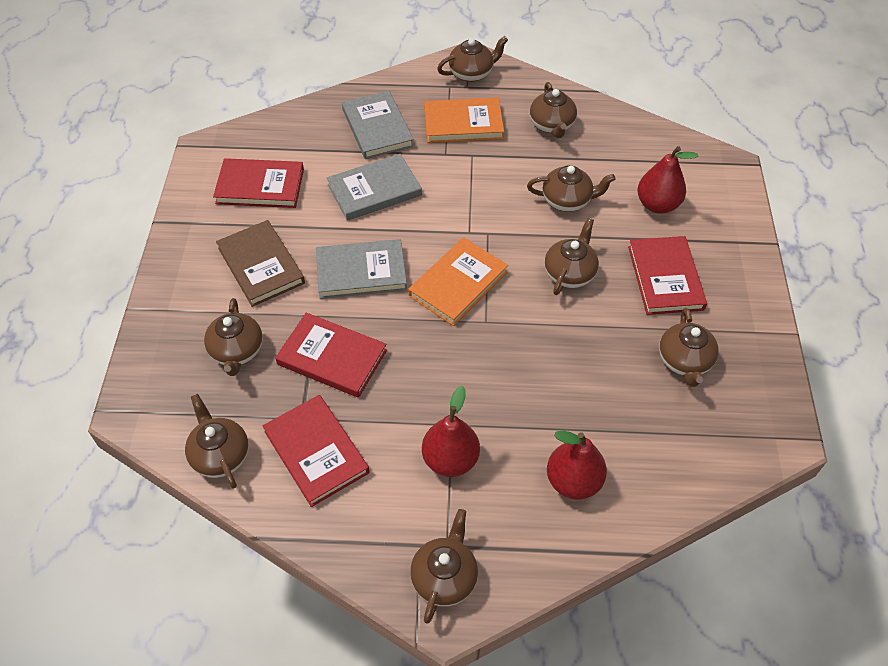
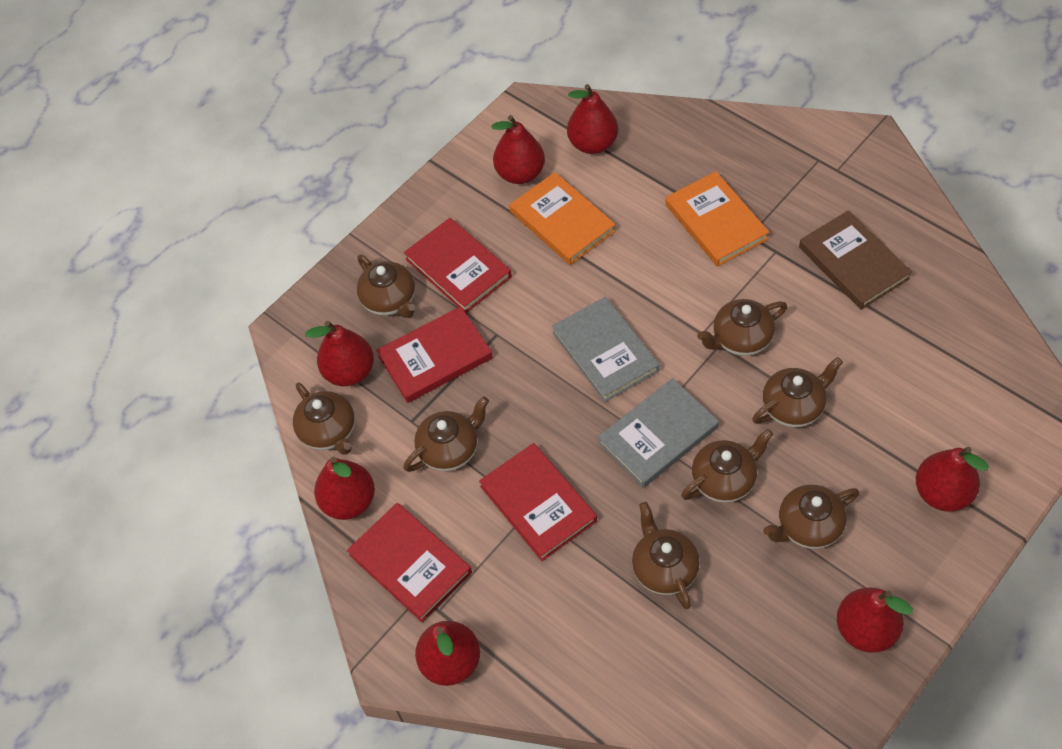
grey book: 3 -> 2
red pear: 3 -> 7

